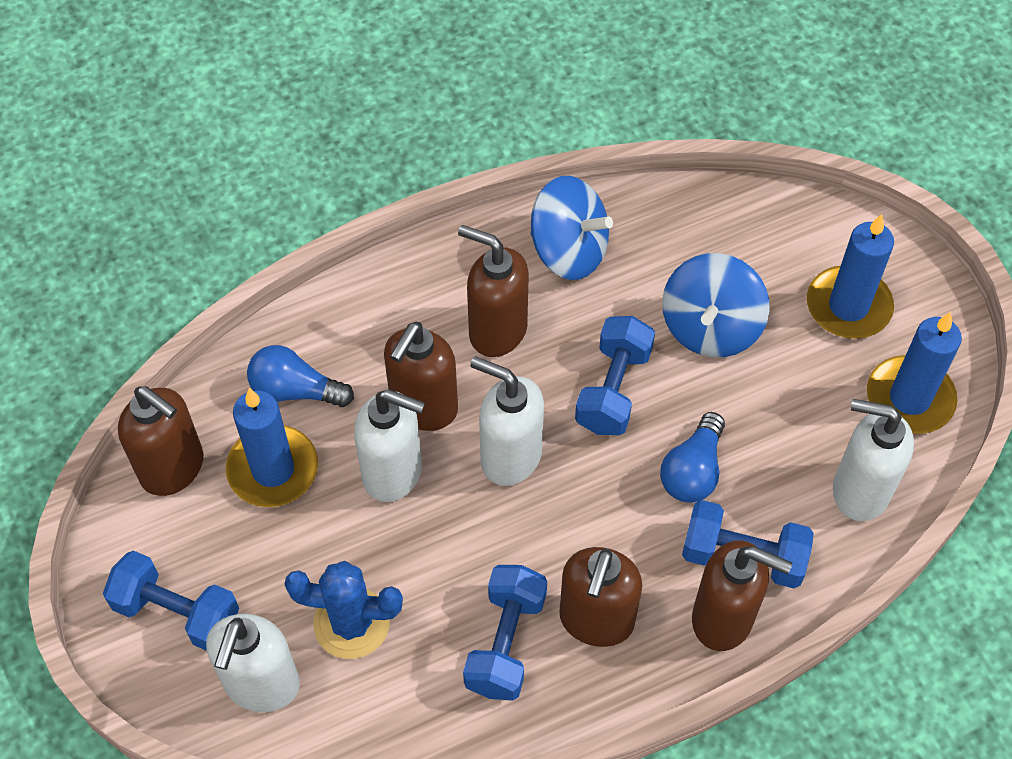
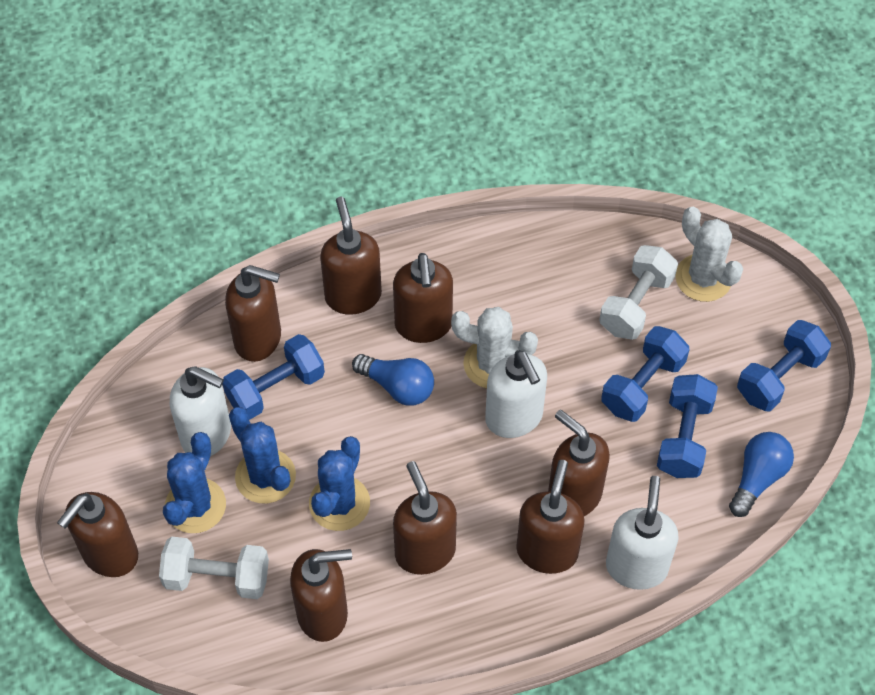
blue cactus: 1 -> 3
blue candle: 3 -> 0
blue spinning top: 2 -> 0
brown soap dispenser: 5 -> 8
white cactus: 0 -> 2
white dumbbell: 0 -> 2
white soap dispenser: 4 -> 3

